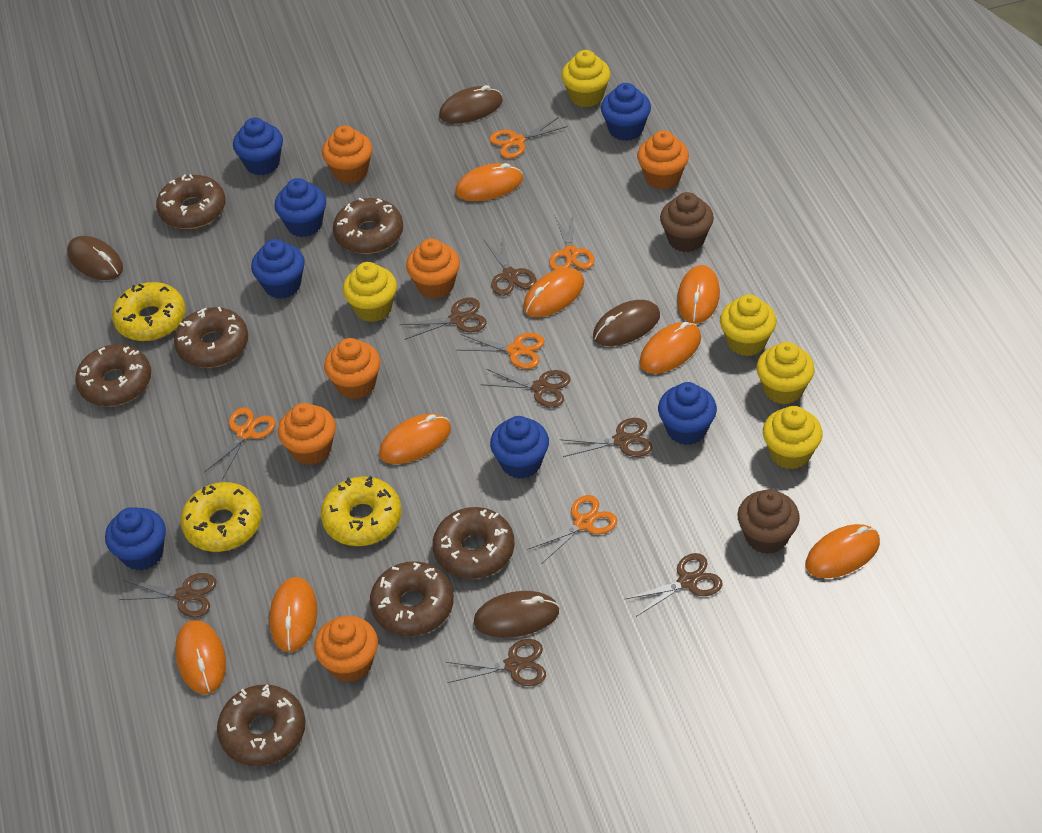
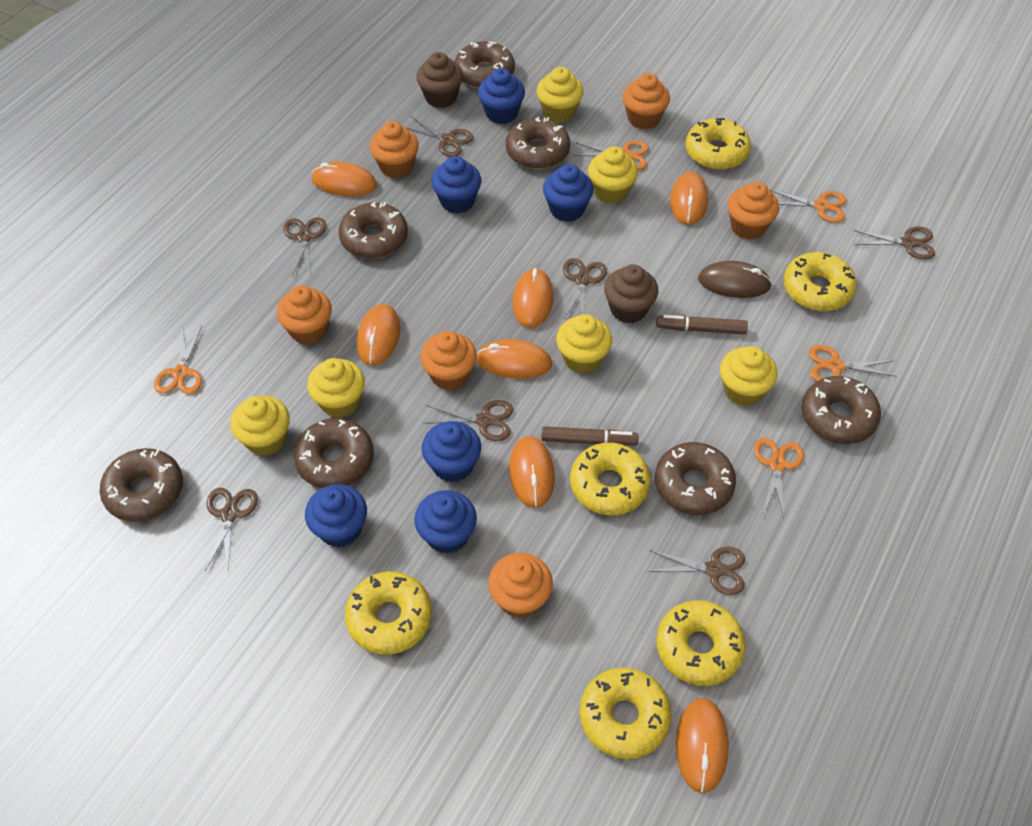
blue cupcake: 7 -> 6
brown marker: 0 -> 2
brown mouse: 4 -> 1
orange mouse: 8 -> 7
yellow cupcake: 5 -> 6
yellow donut: 3 -> 6

